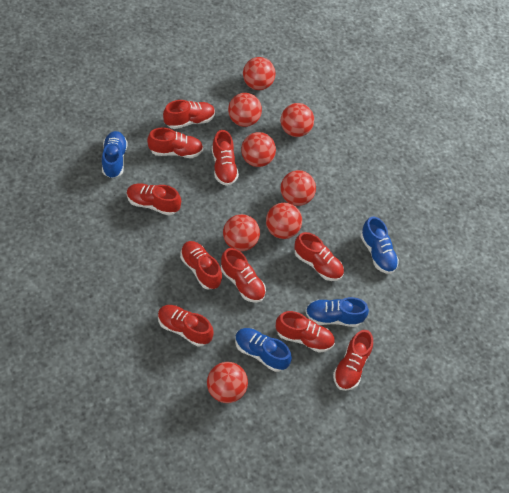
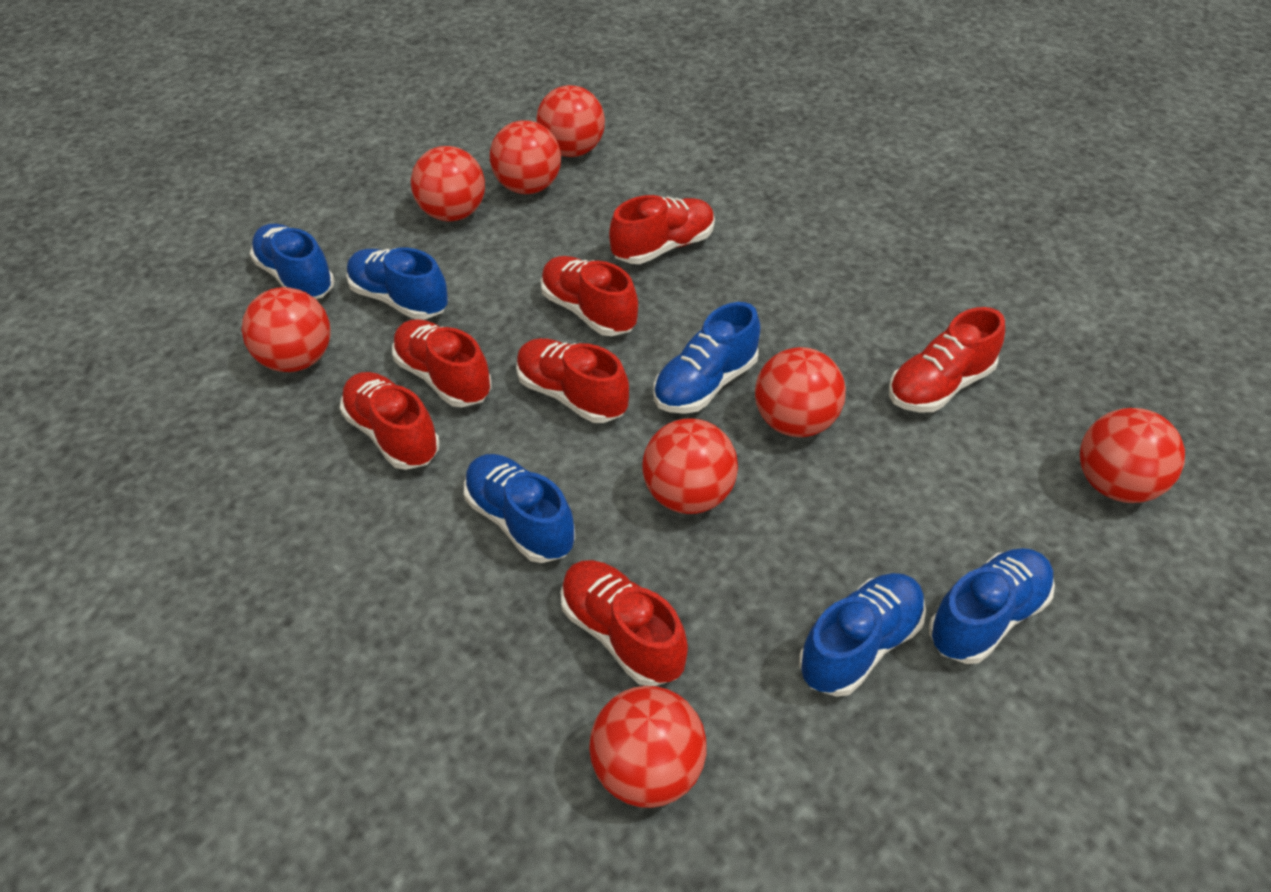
blue shoe: 4 -> 6
red shoe: 10 -> 7

